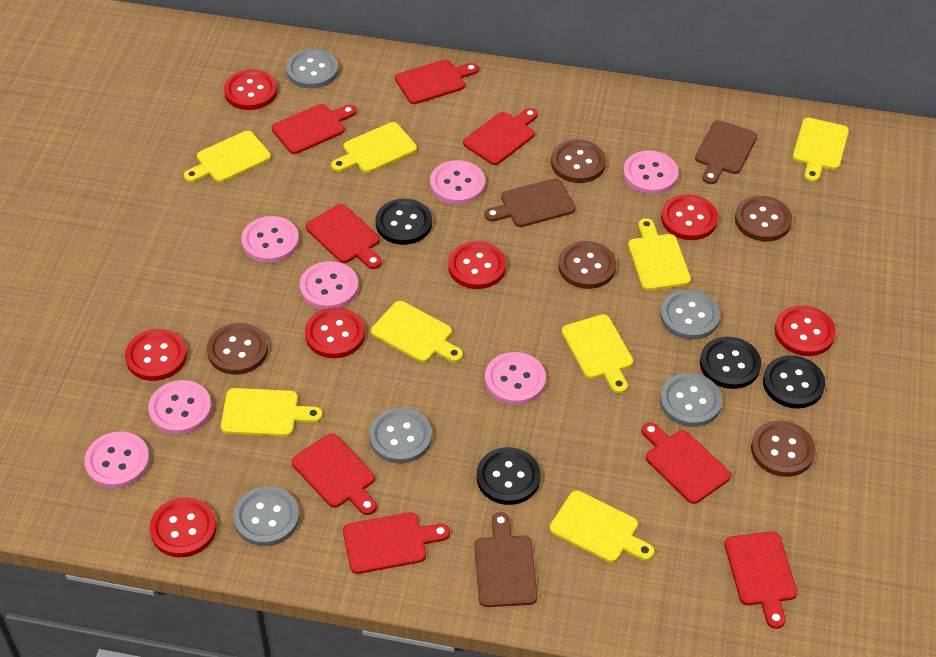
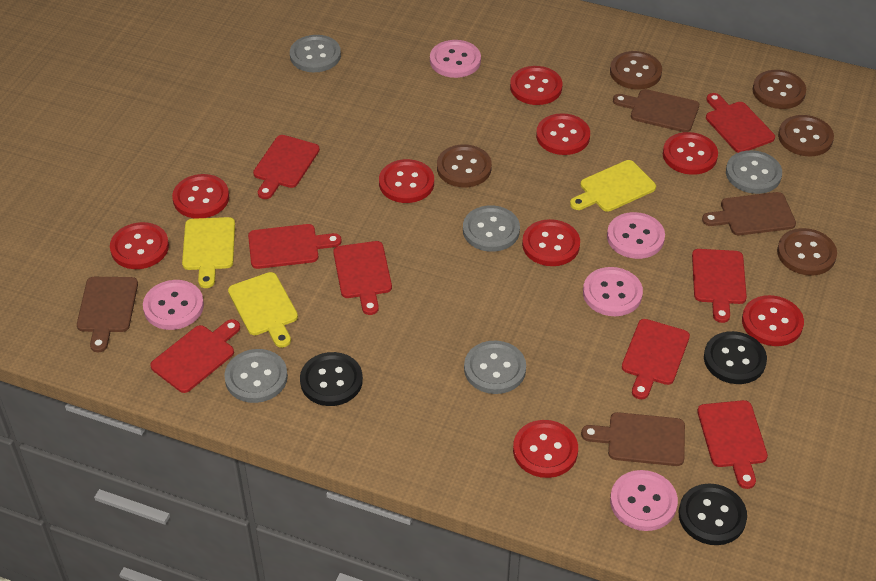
black button: 4 -> 3
brown cutting board: 3 -> 4
pink button: 7 -> 5
red button: 7 -> 9
yellow cutting board: 8 -> 3

